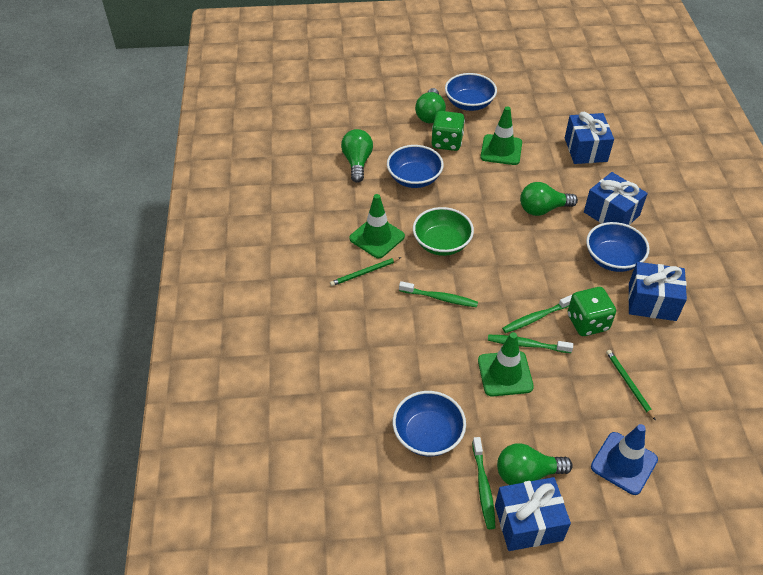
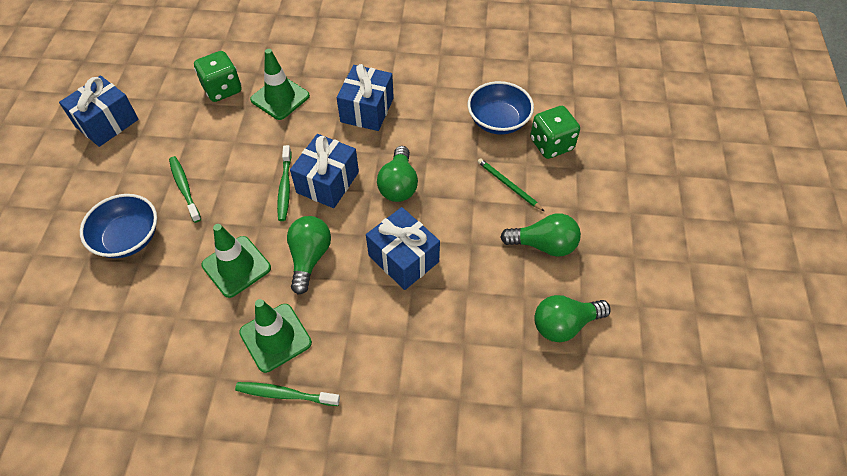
blue bowl: 4 -> 2
blue traffic cone: 1 -> 0
green bowl: 1 -> 0
green pencil: 2 -> 1
green toothbrush: 4 -> 3

